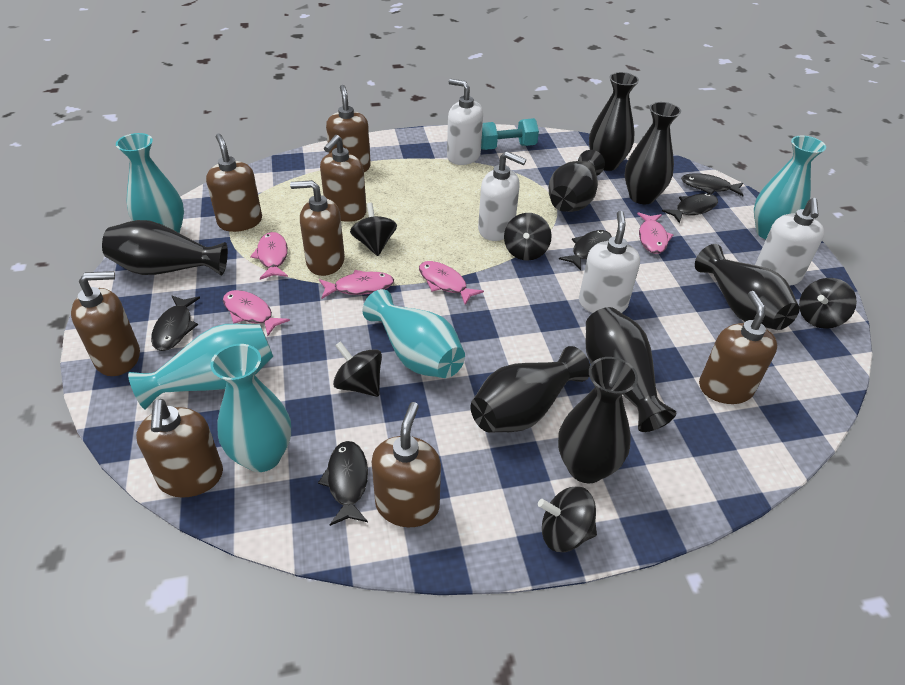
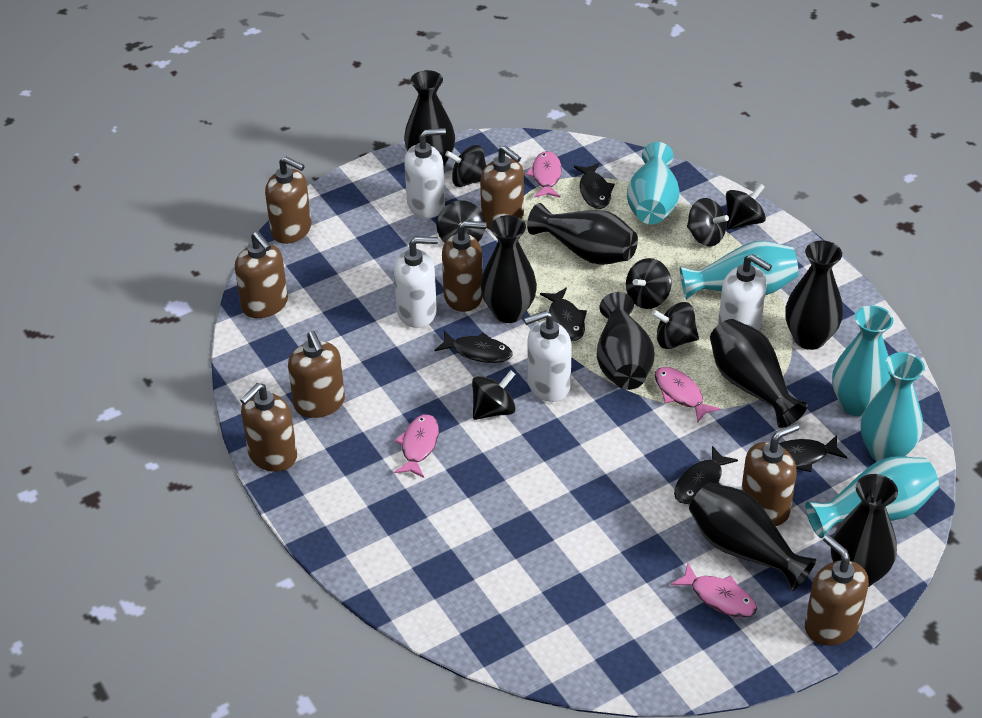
black spinning top: 5 -> 7
pink fish: 5 -> 4
turquoise dumbbell: 1 -> 0

